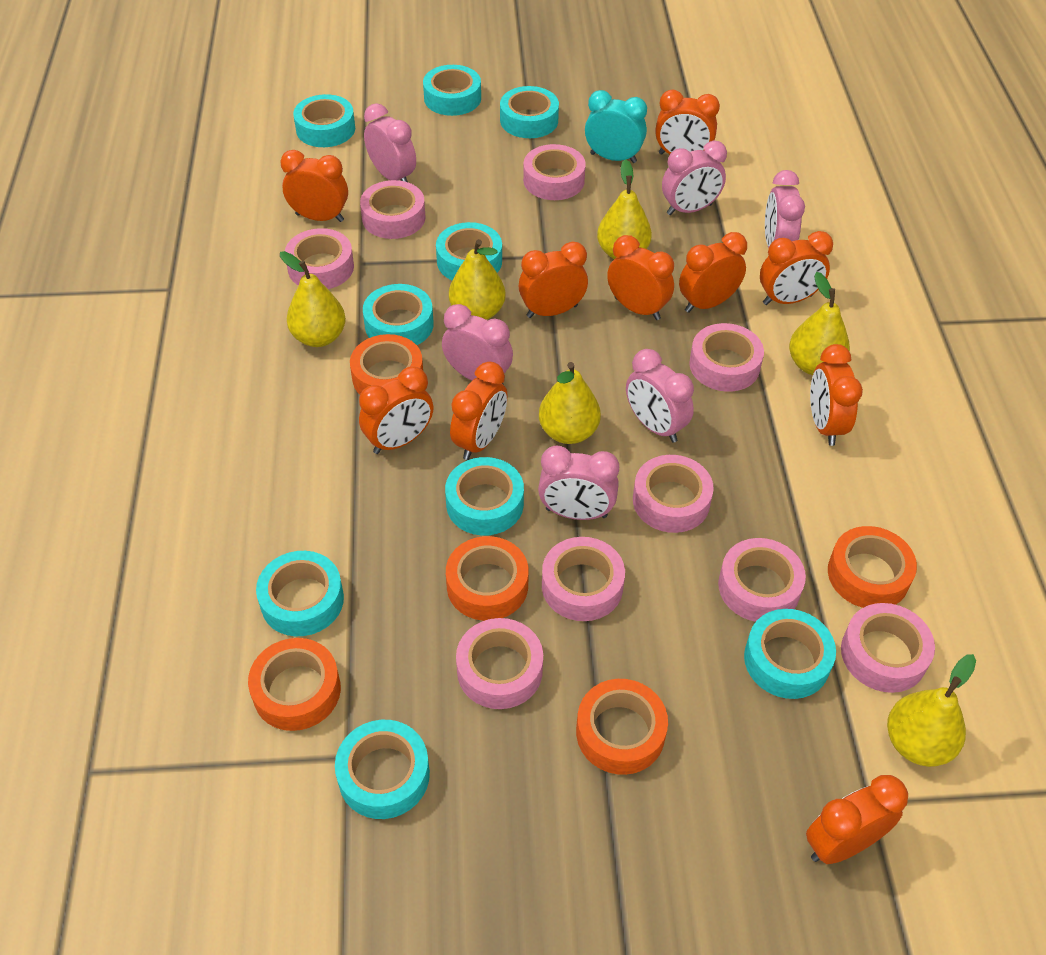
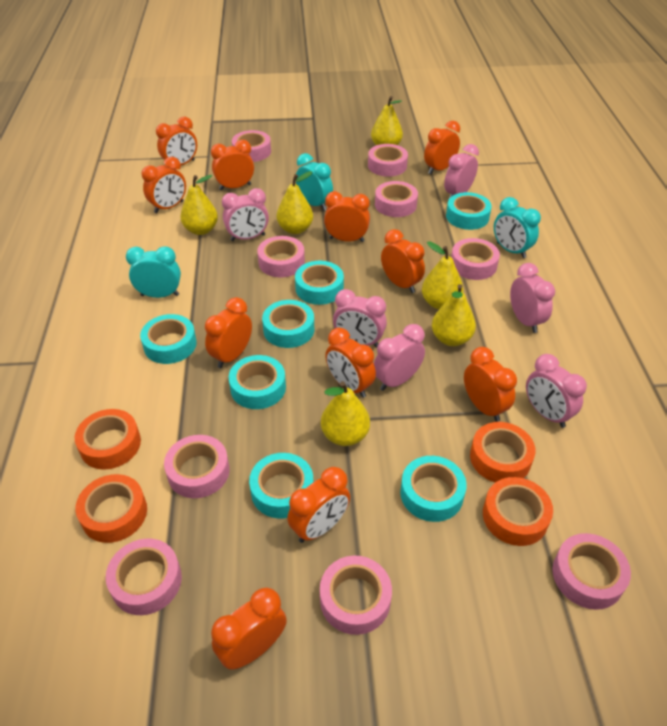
orange clock: 10 -> 11
orange tape: 5 -> 4
turquoise clock: 1 -> 3
turquoise tape: 9 -> 7

